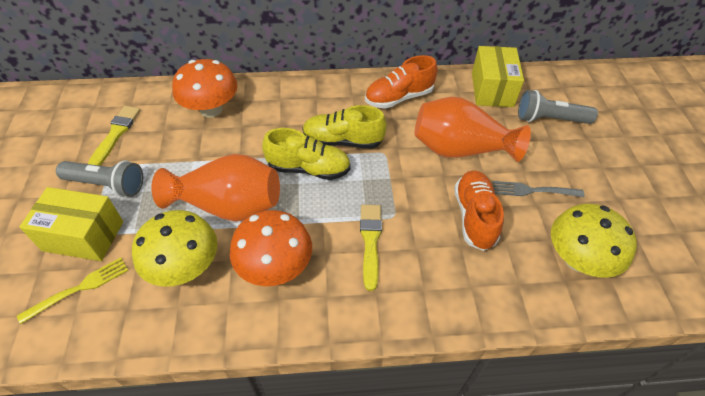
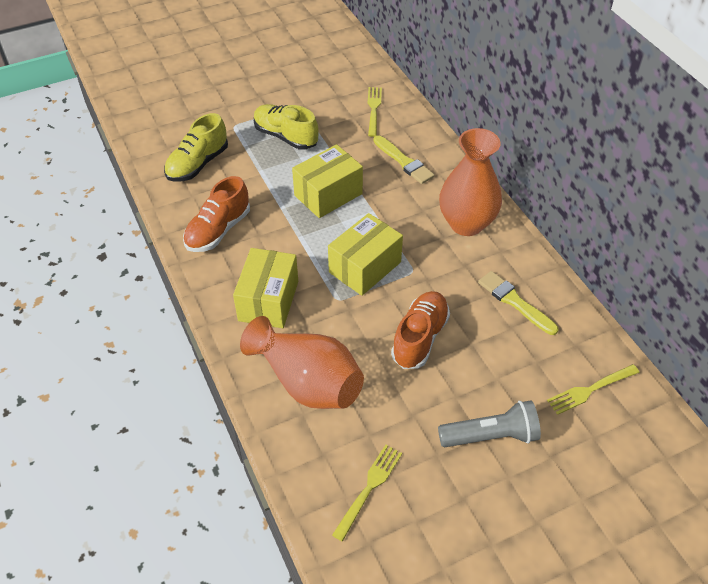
grey flashlight: 2 -> 1
grey fork: 1 -> 0
orange mushroom: 2 -> 0
yellow box: 2 -> 3
yellow fork: 1 -> 3
yellow mushroom: 2 -> 0

